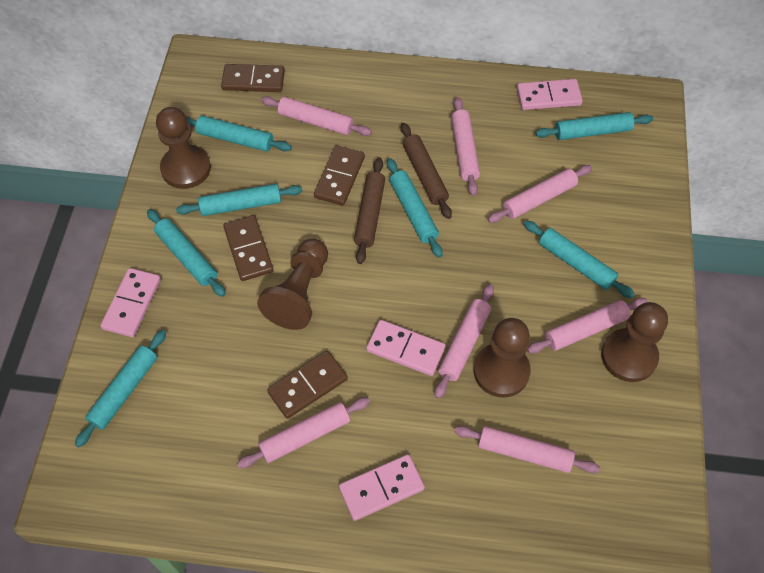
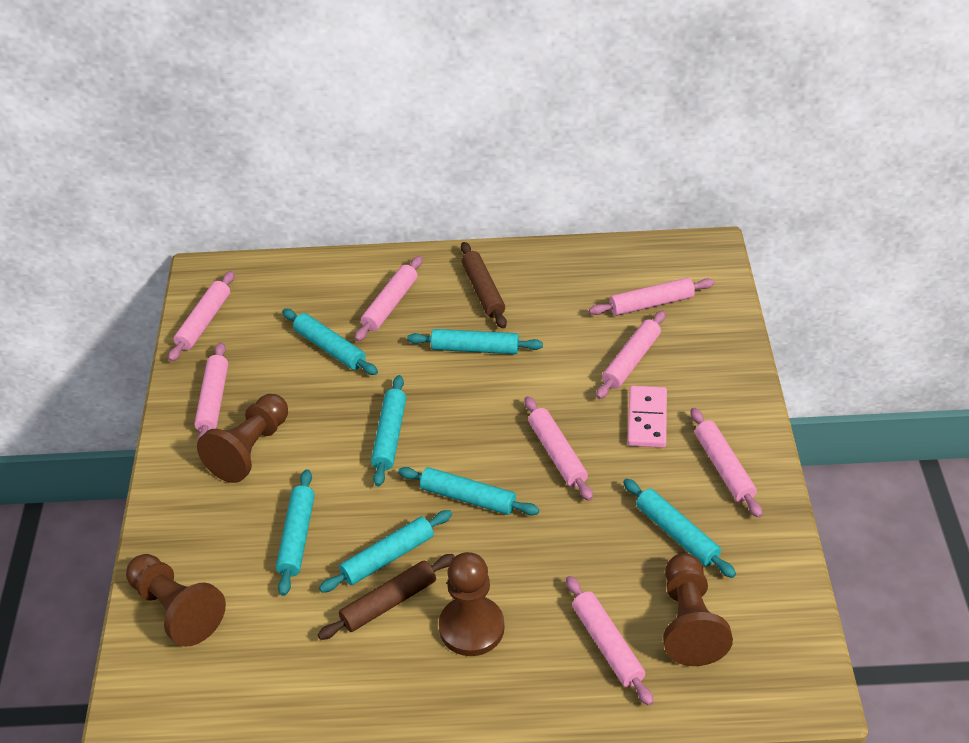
brown domino: 4 -> 0
pink domino: 4 -> 1
pink rolling pin: 7 -> 8

